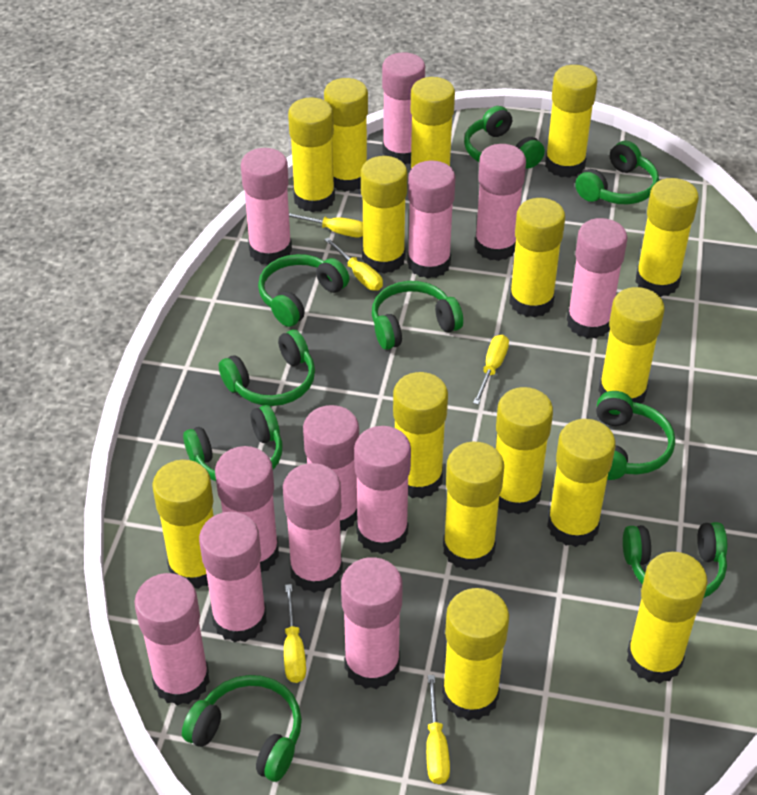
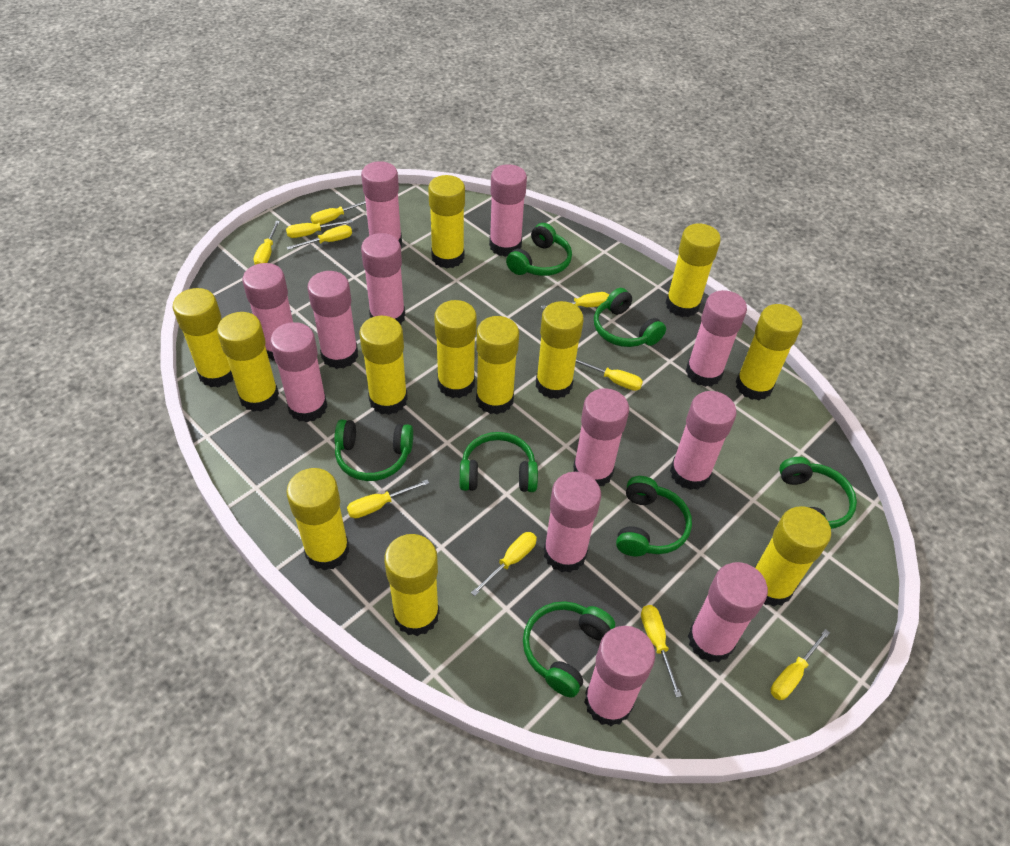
green headphones: 9 -> 7
yellow glue stick: 15 -> 12
yellow screwdriver: 5 -> 10

